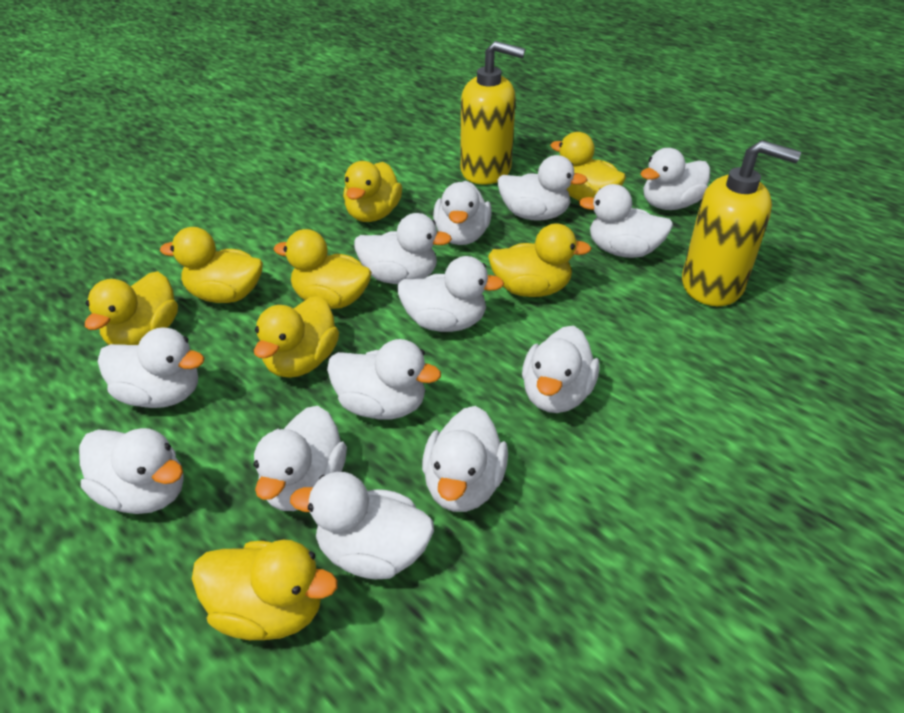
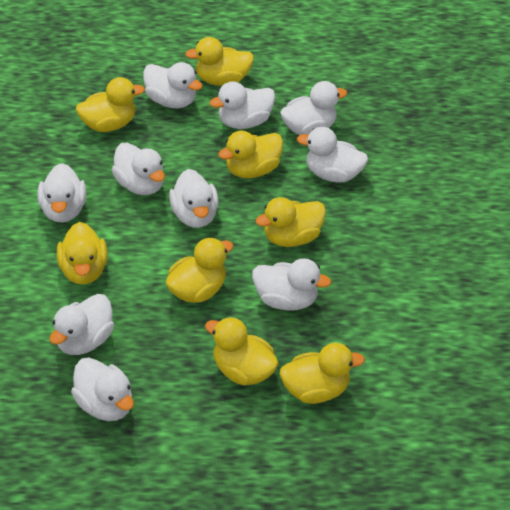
white duck: 13 -> 10
yellow soap dispenser: 2 -> 0

